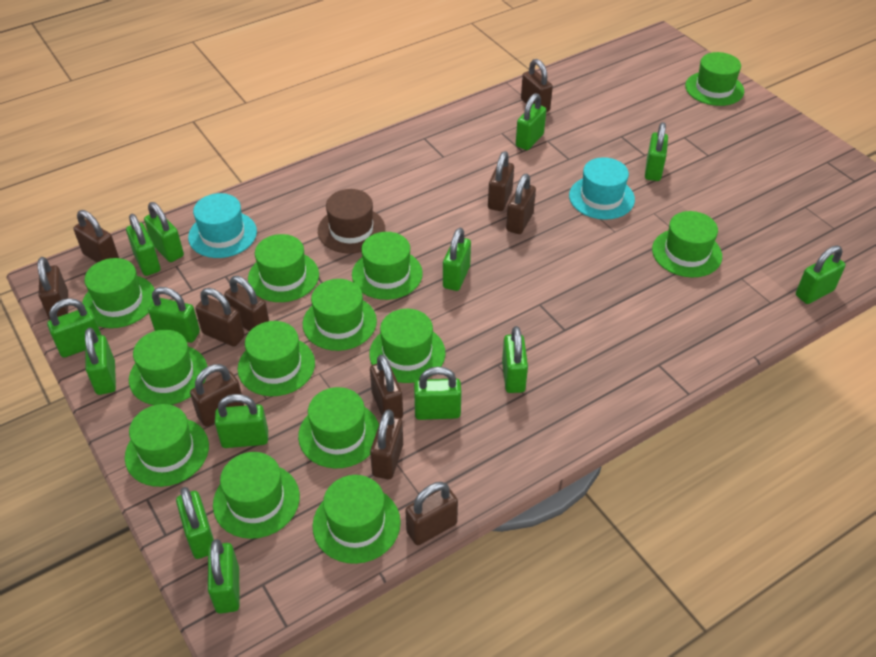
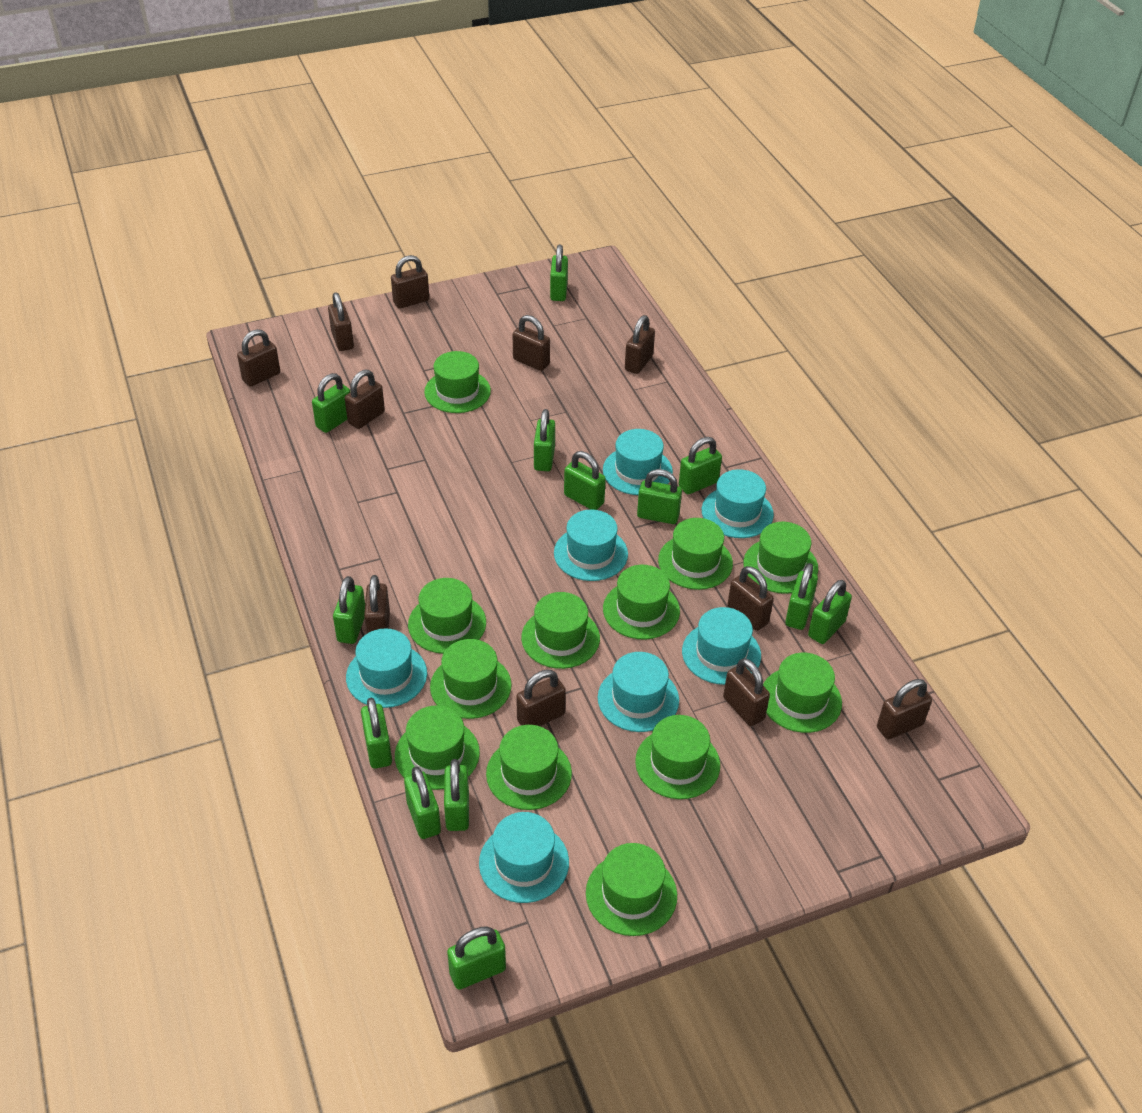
brown hat: 1 -> 0
green hat: 13 -> 12
green padlock: 14 -> 13
turquoise hat: 2 -> 7

